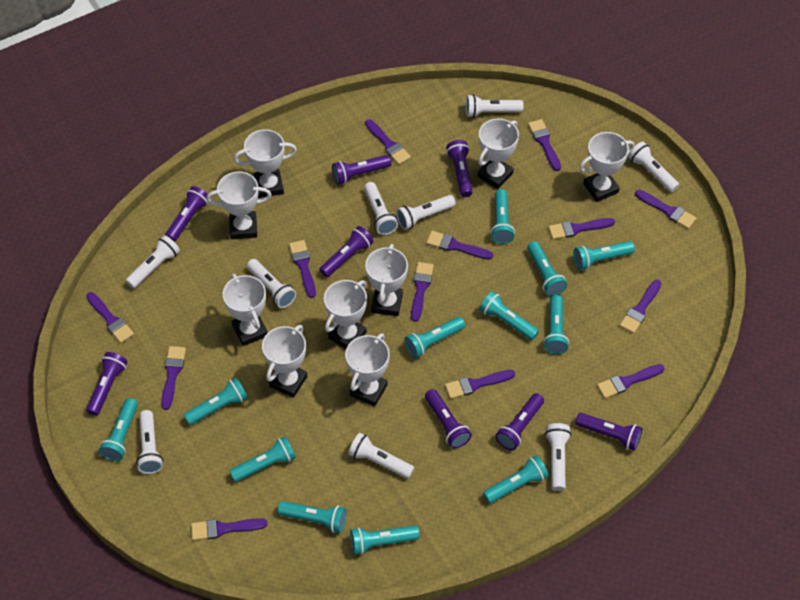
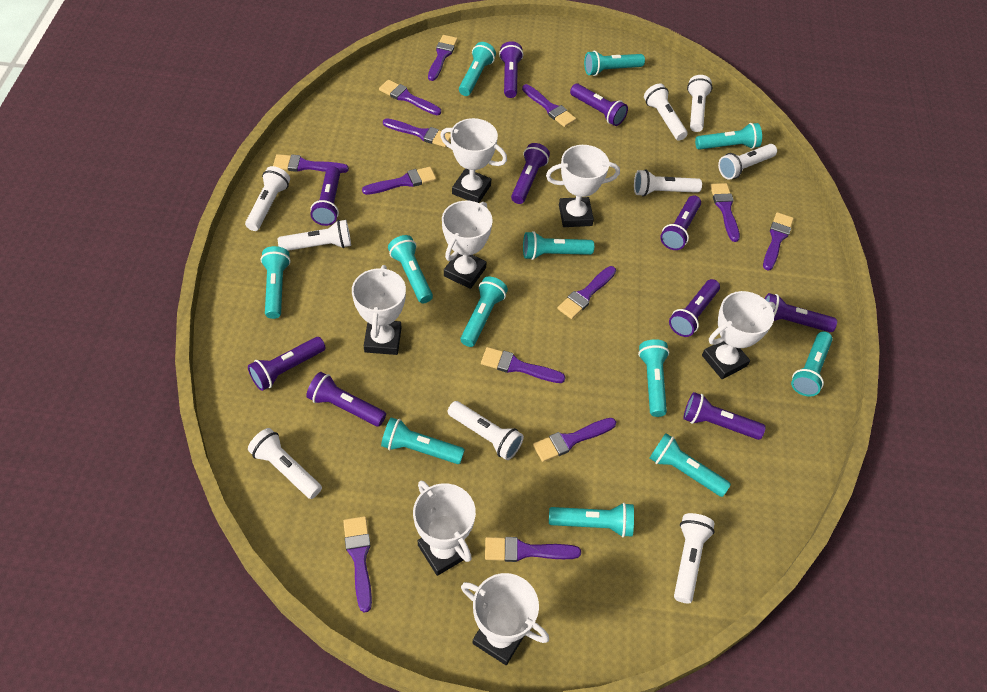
purple flashlight: 8 -> 10
white trophy: 9 -> 7

